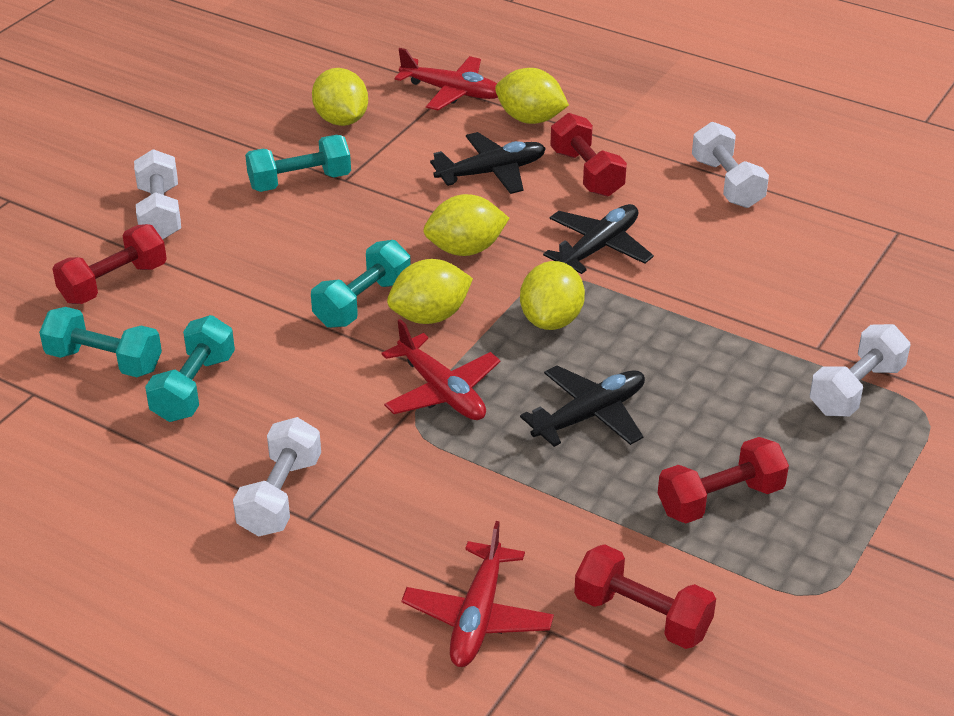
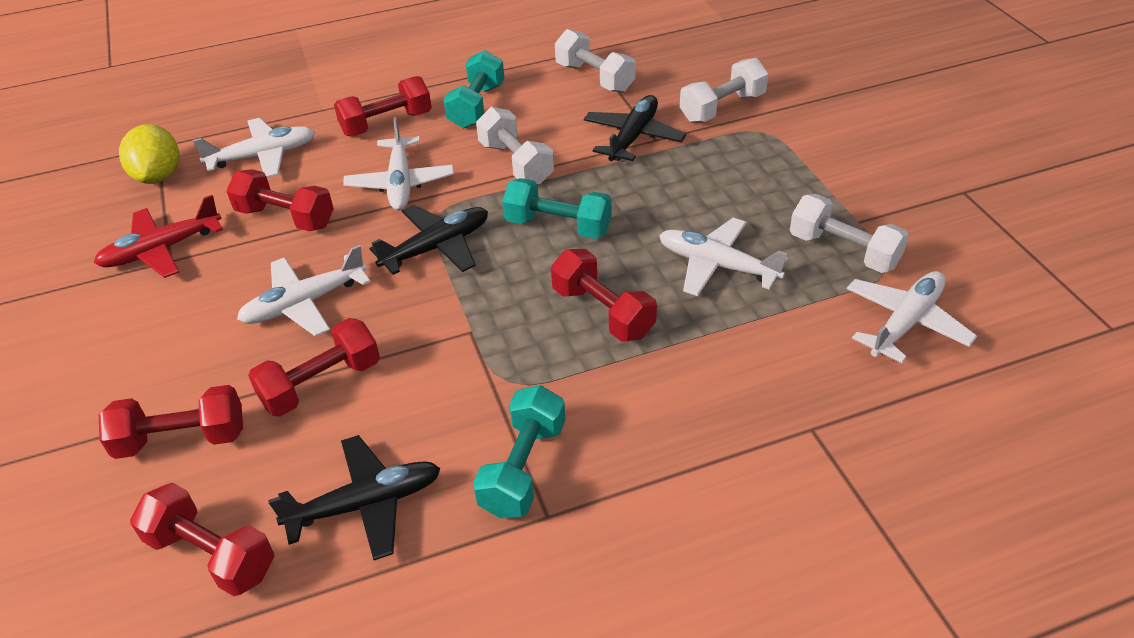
red dumbbell: 4 -> 6
red plane: 3 -> 1
turquoise dumbbell: 4 -> 3
white plane: 0 -> 5
yellow lemon: 5 -> 1

